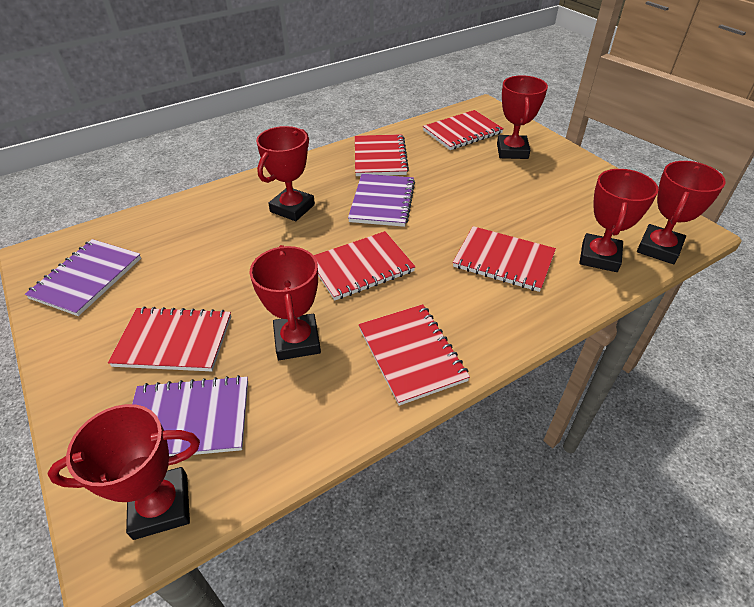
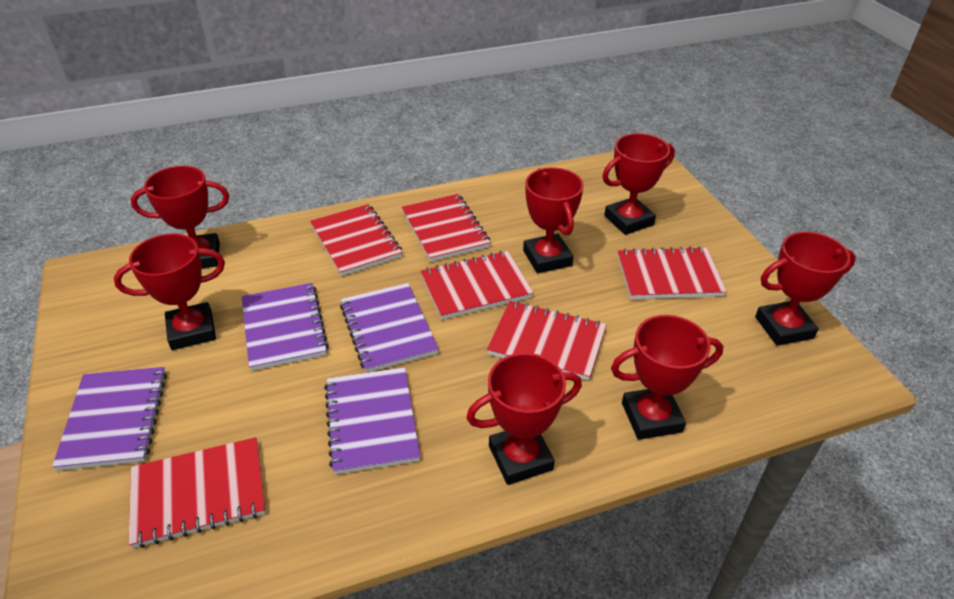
purple notebook: 3 -> 4
red trophy: 6 -> 7

